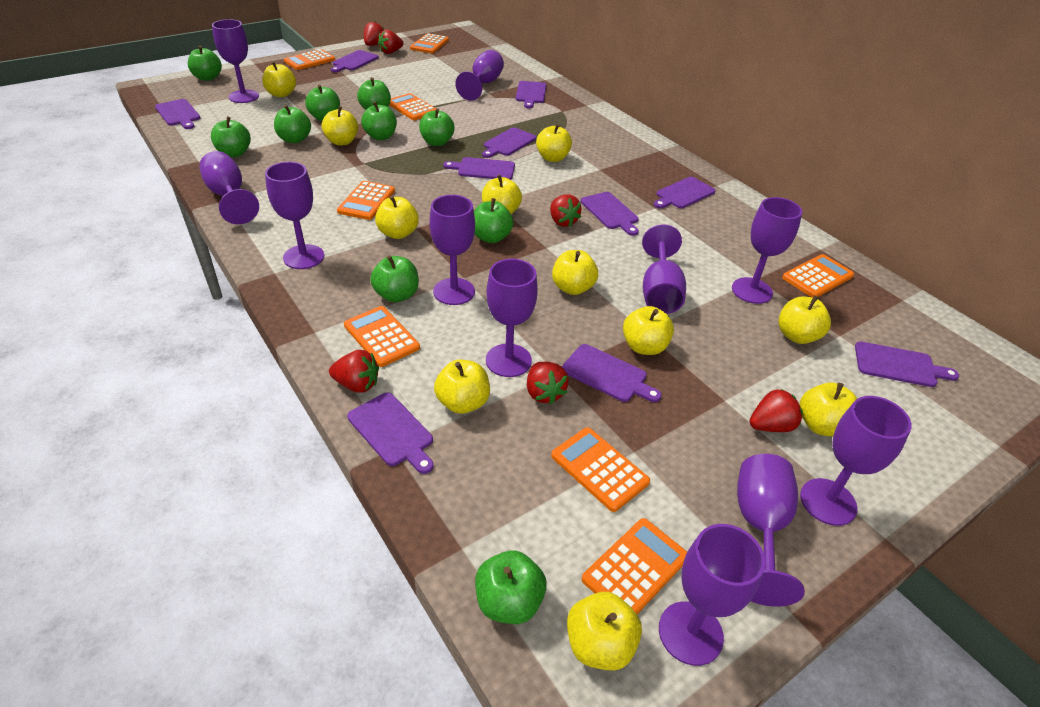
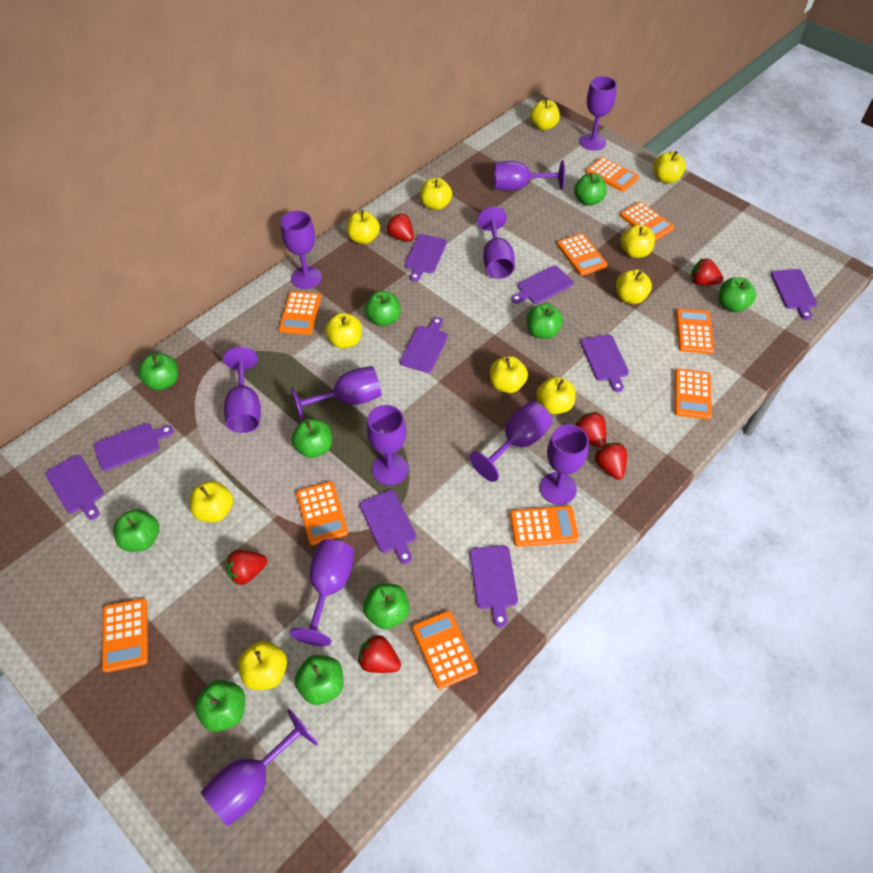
orange calculator: 8 -> 10
purple cutting board: 10 -> 9

